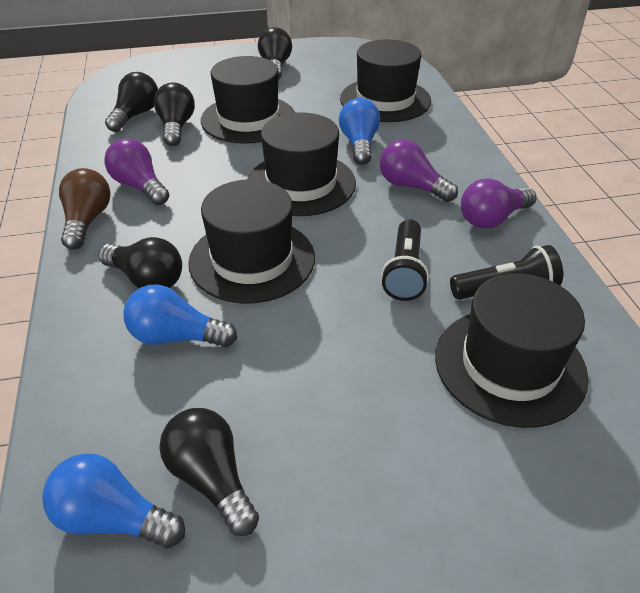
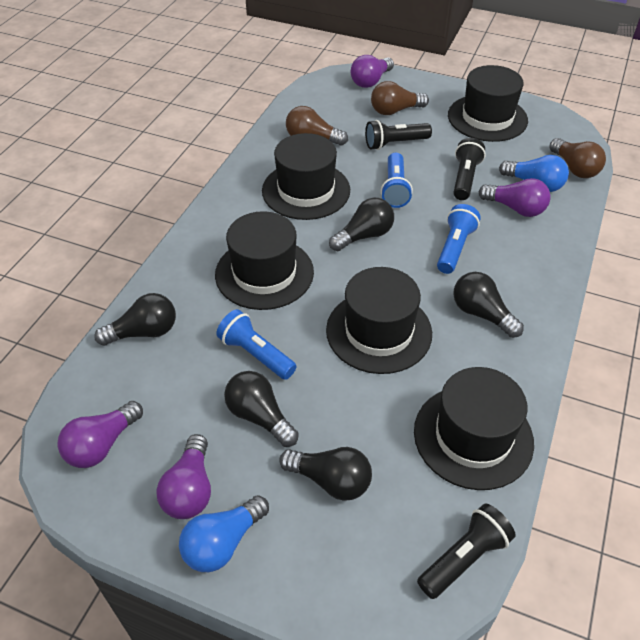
black flashlight: 2 -> 3
blue flashlight: 0 -> 3
blue light bulb: 3 -> 2
brown light bulb: 1 -> 3
purple light bulb: 3 -> 4

